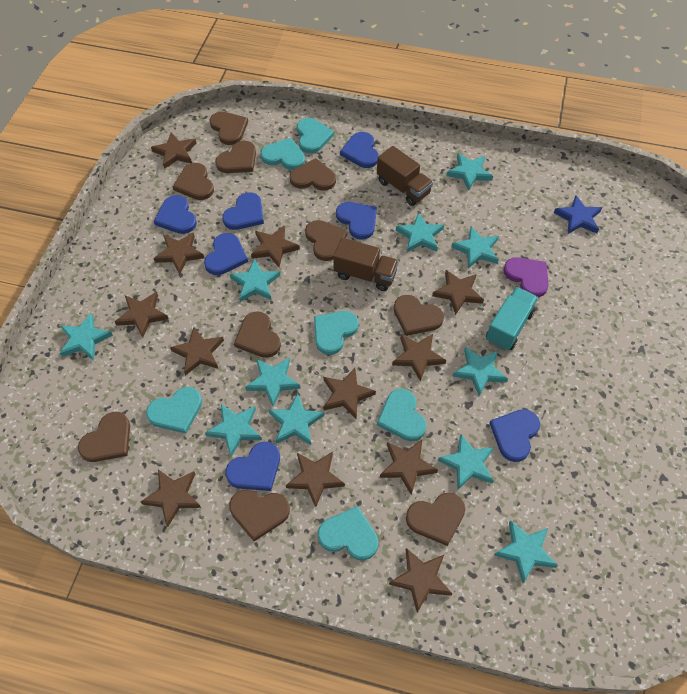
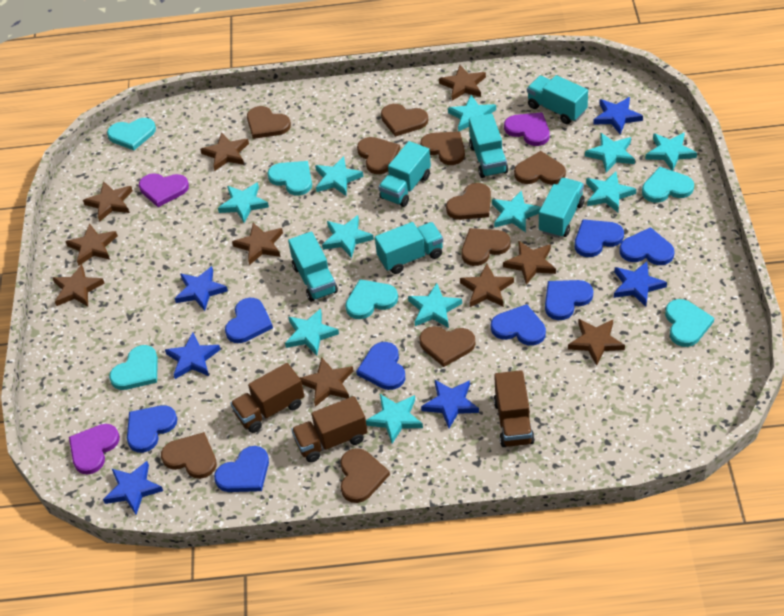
blue heart: 7 -> 8
blue star: 1 -> 6
brown star: 12 -> 10
brown truck: 2 -> 3
purple heart: 1 -> 3
turquoise truck: 1 -> 6

